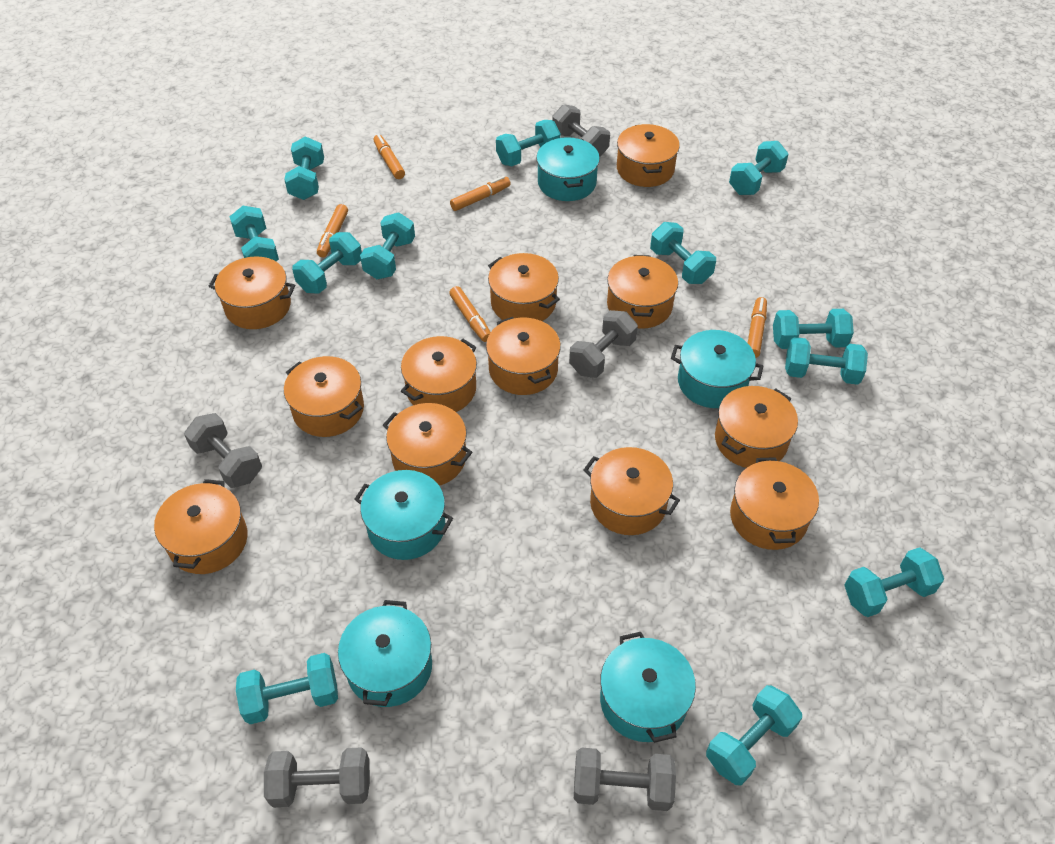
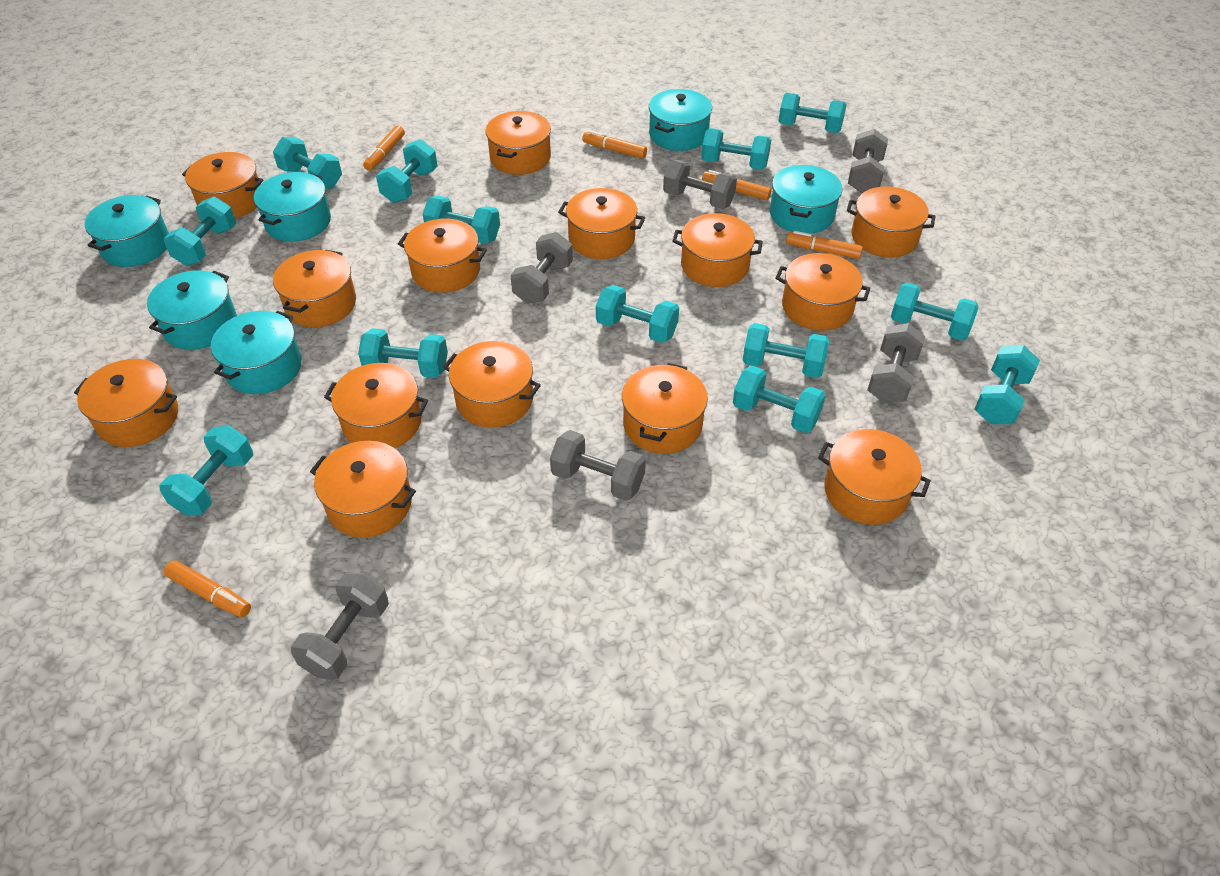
grey dumbbell: 5 -> 6
orange pot: 12 -> 14
turquoise dumbbell: 12 -> 13
turquoise pot: 5 -> 6

